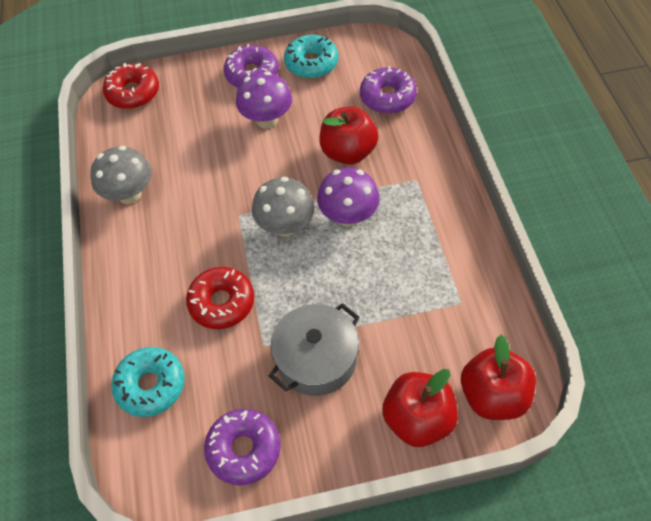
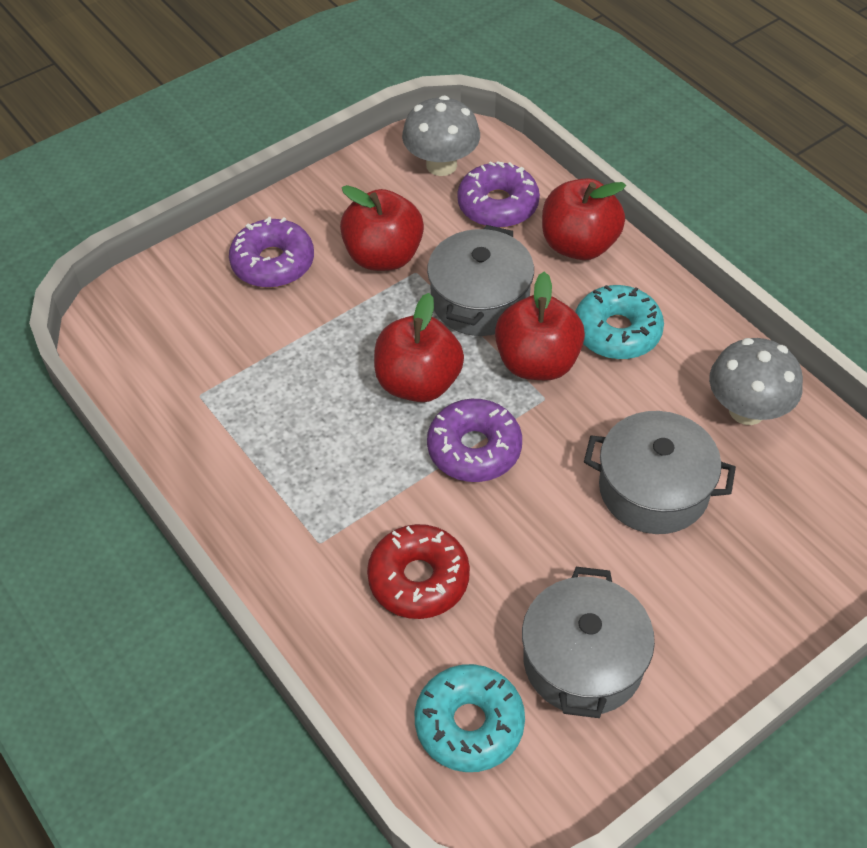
grey pot: 1 -> 3
purple mushroom: 2 -> 0
red apple: 3 -> 4
red donut: 2 -> 1

